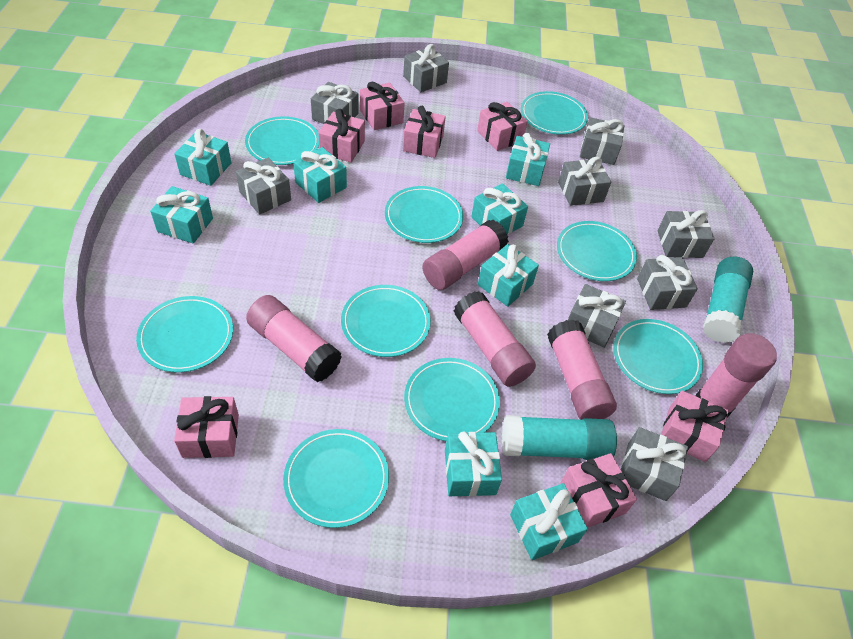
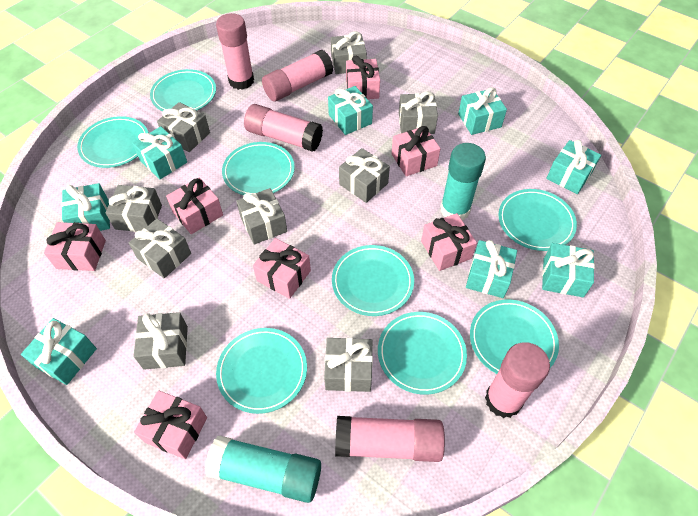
turquoise plate: 9 -> 8

